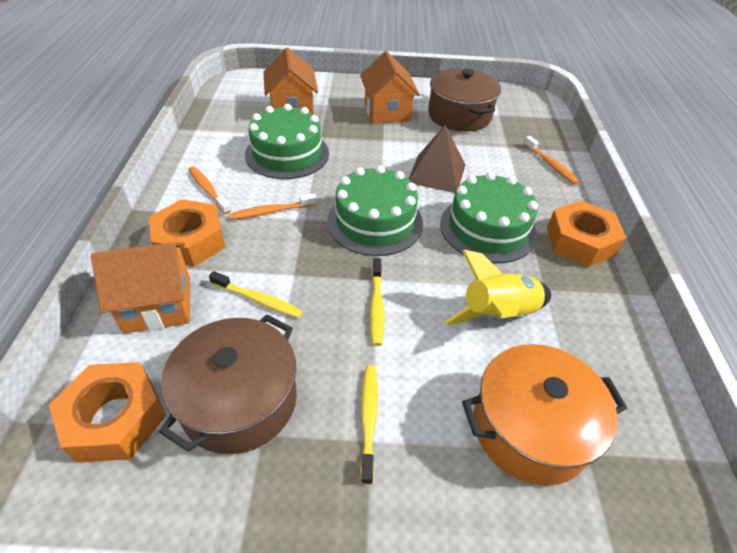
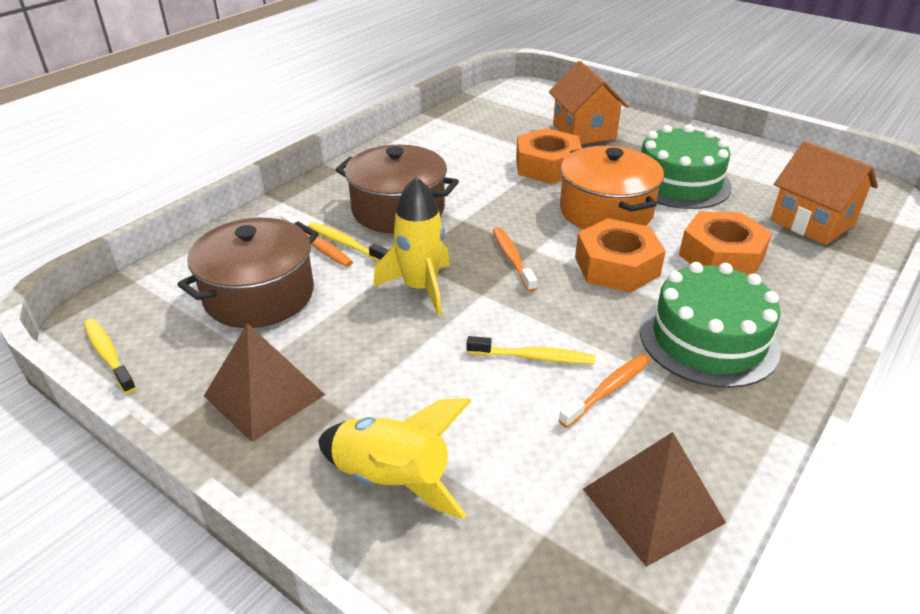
brown pyramid: 1 -> 2
green cake: 3 -> 2
orange house: 3 -> 2
yellow rocket: 1 -> 2

